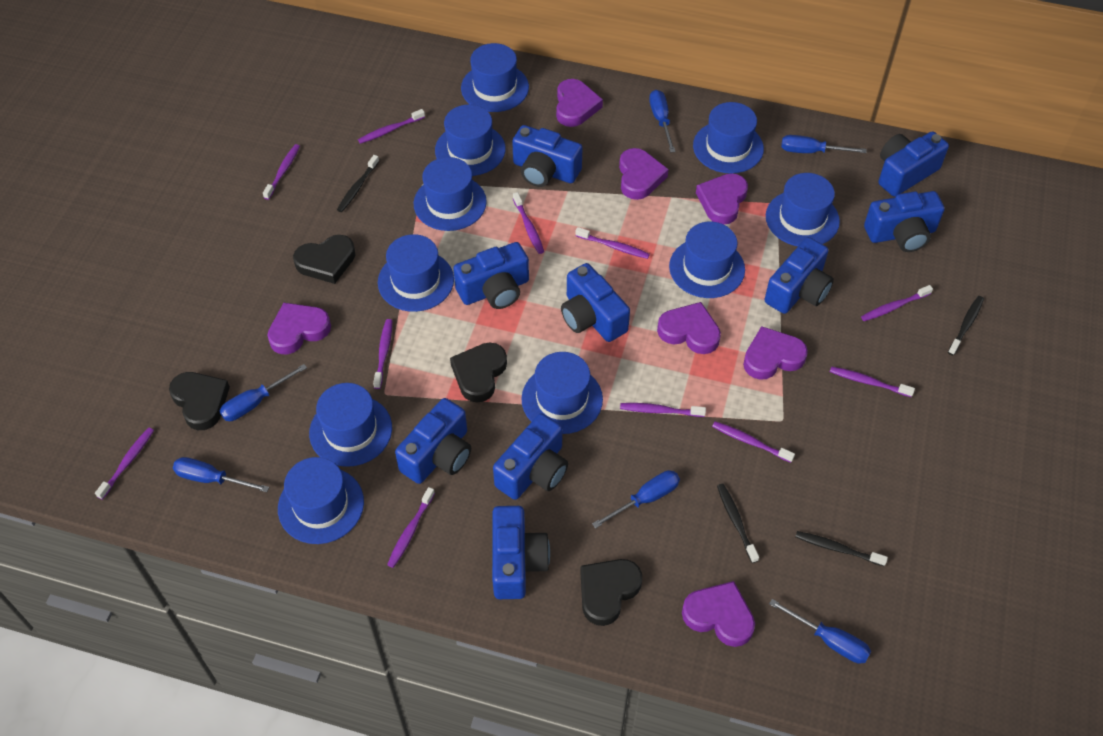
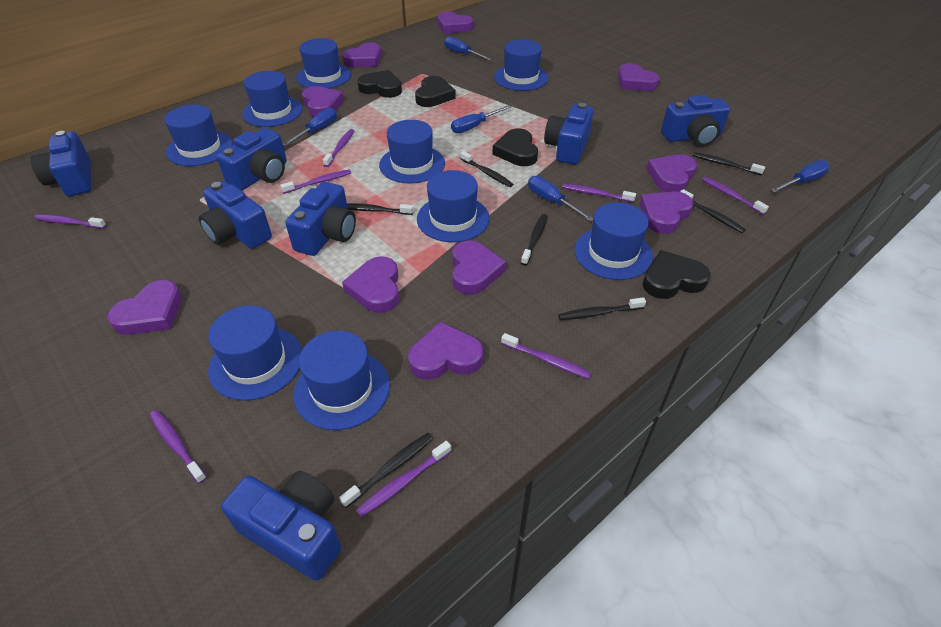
black toothbrush: 4 -> 7
blue camera: 9 -> 7
blue hat: 10 -> 9
blue screwdriver: 6 -> 5
purple heart: 7 -> 10
purple toothbrush: 11 -> 8

